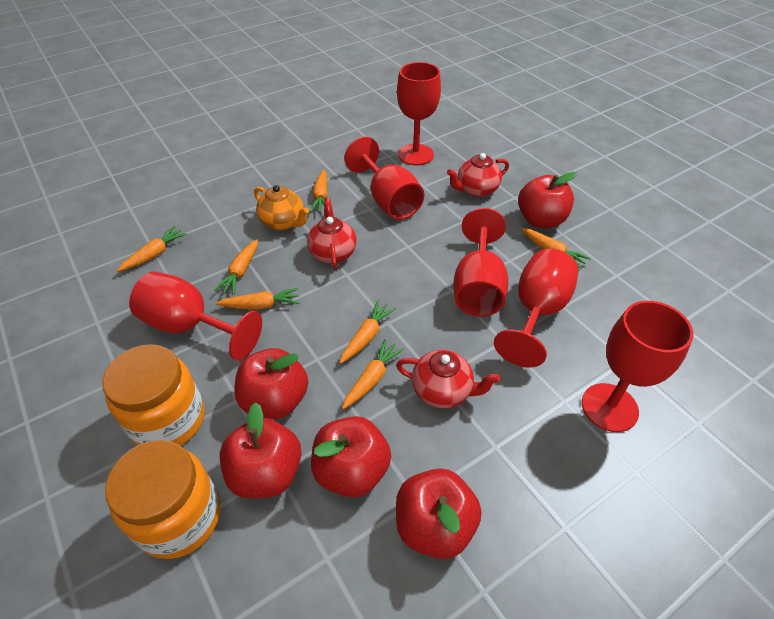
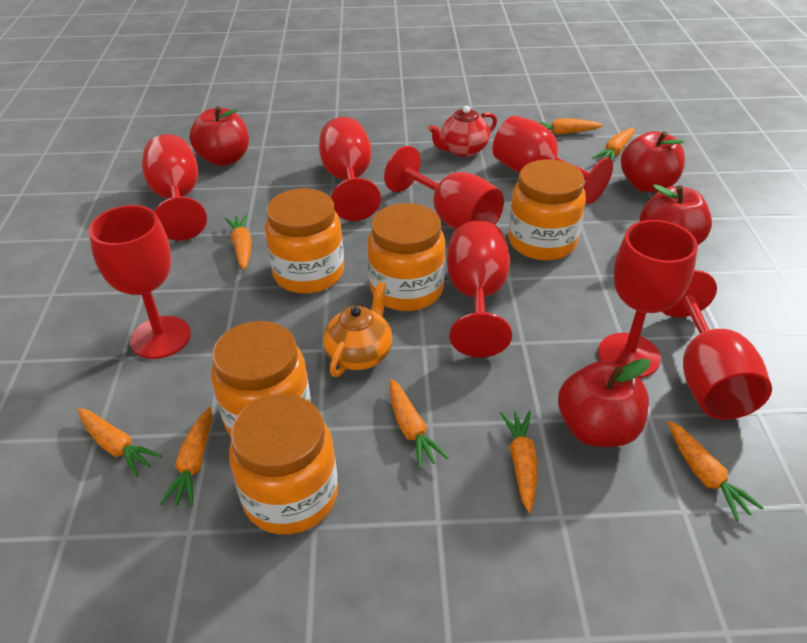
orange carrot: 7 -> 8
orange jar: 2 -> 5
red apple: 5 -> 4
red goblet: 6 -> 8
red teapot: 3 -> 1

